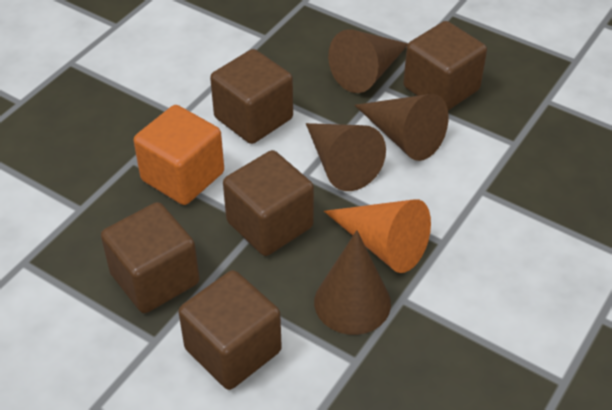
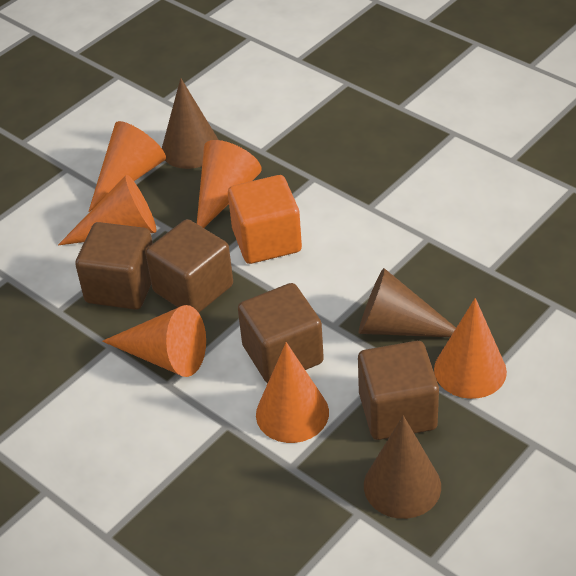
brown cone: 4 -> 3
brown cube: 5 -> 4
orange cone: 1 -> 6

